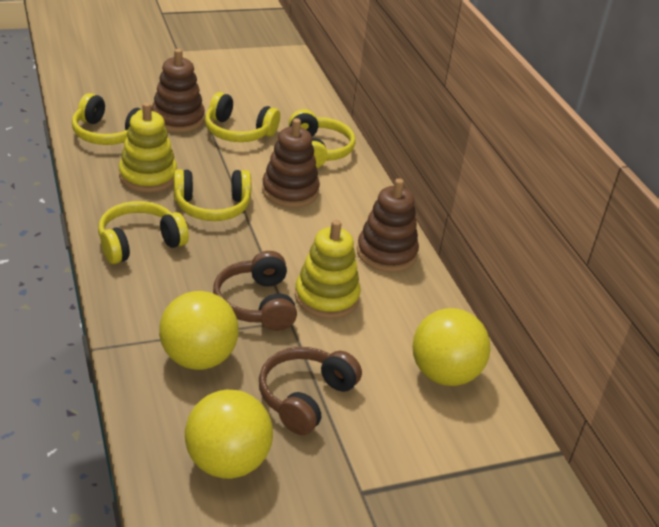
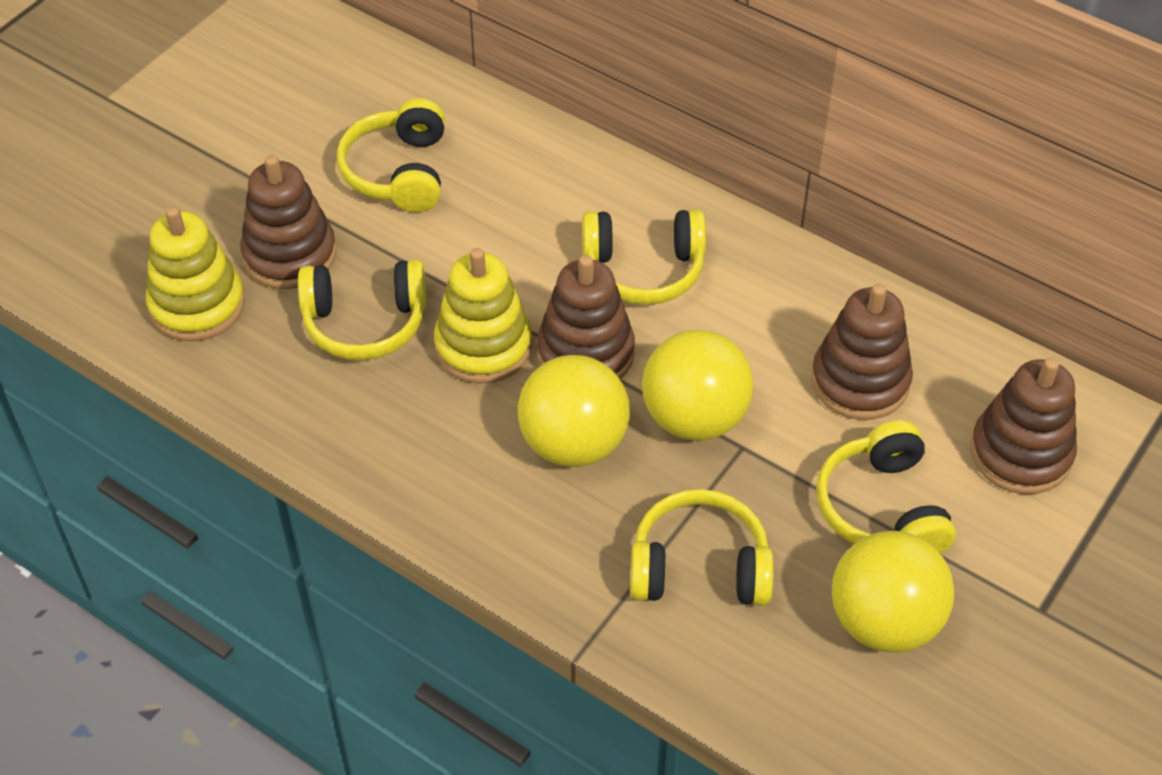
brown headphones: 2 -> 0
brown stacking toy: 3 -> 4

